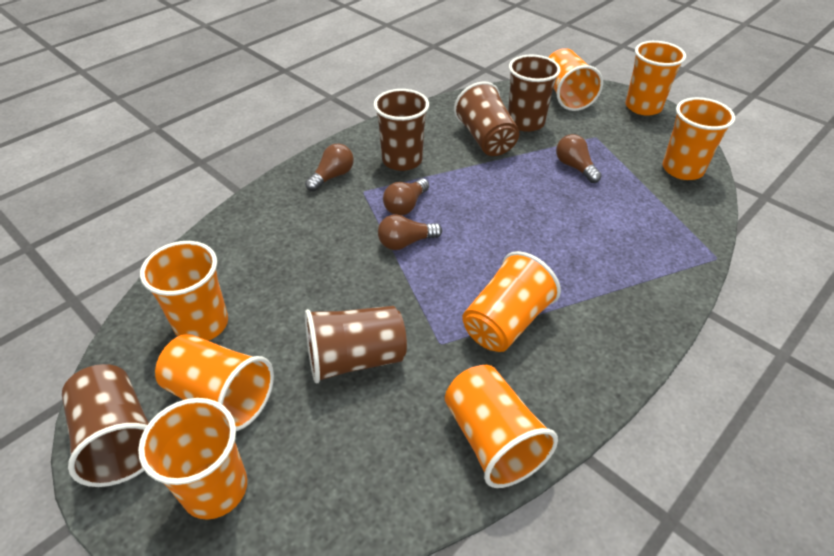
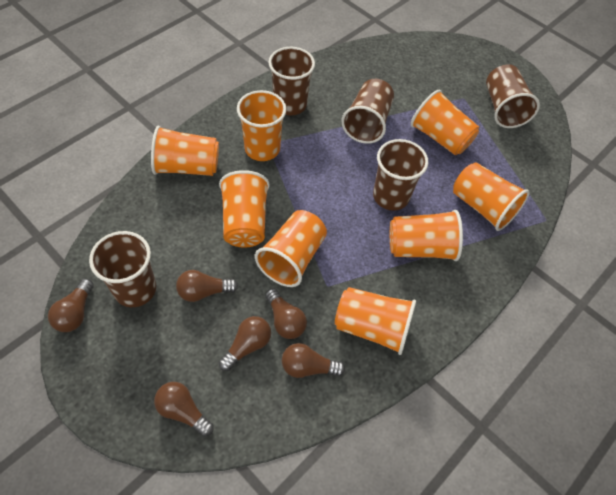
brown light bulb: 4 -> 6

